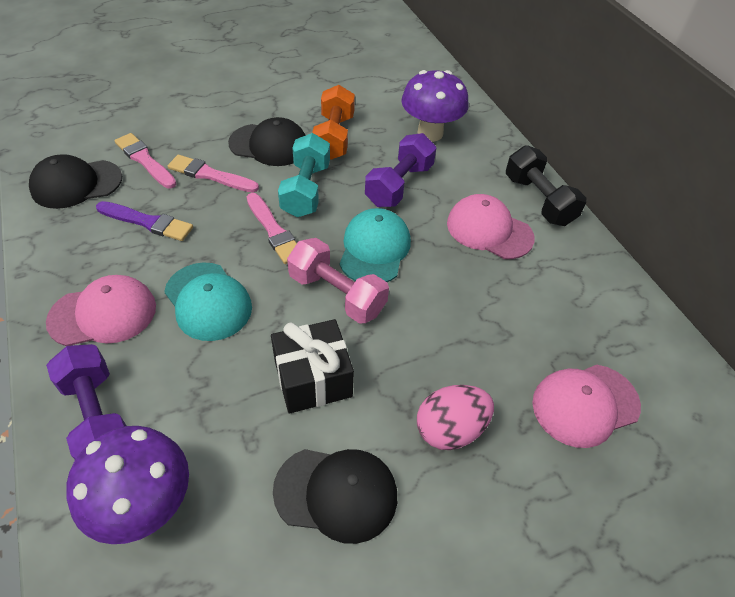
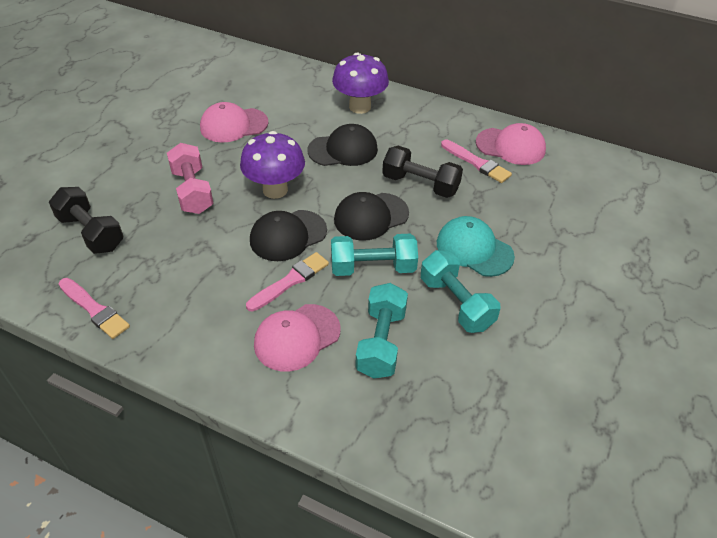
black dumbbell: 1 -> 2
black gift: 1 -> 0
orange dumbbell: 1 -> 0
pink egg: 1 -> 0
purple brush: 1 -> 0
purple dumbbell: 2 -> 0
turquoise cap: 2 -> 1
turquoise dumbbell: 1 -> 3

